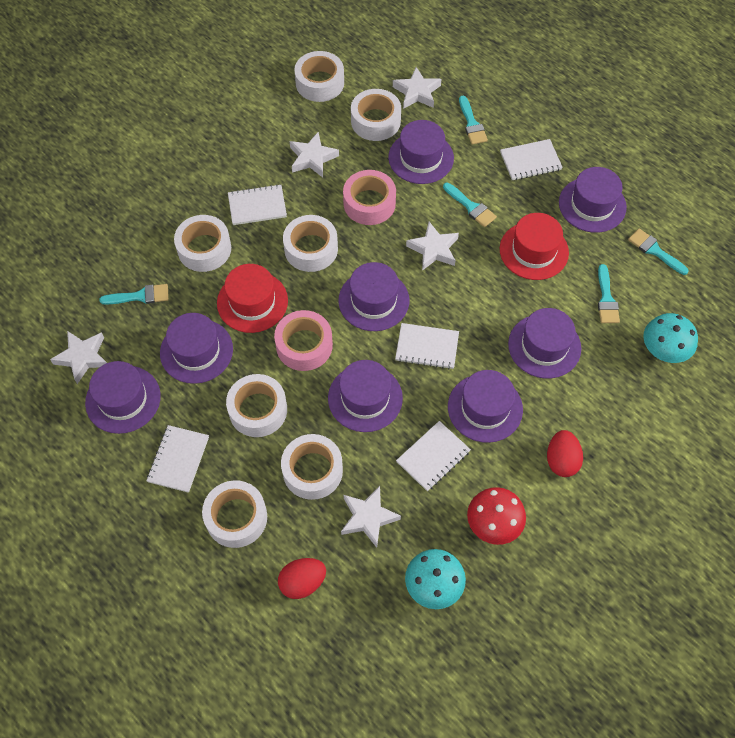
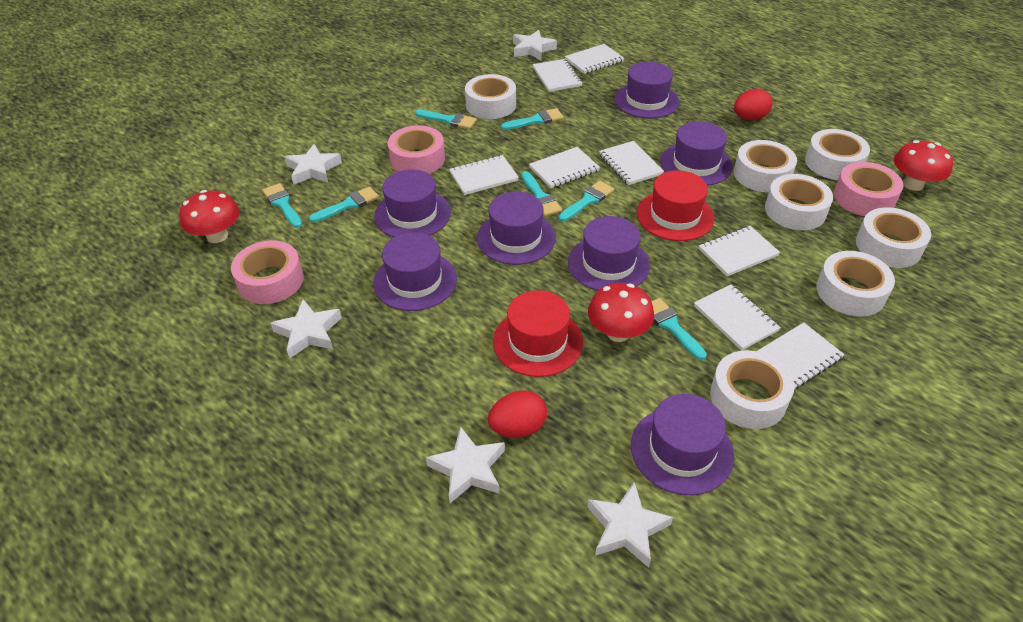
pink tape: 2 -> 3
purple hat: 8 -> 7
red mushroom: 1 -> 3
turquoise brush: 5 -> 7
turquoise mushroom: 2 -> 0
white notebook: 5 -> 8

